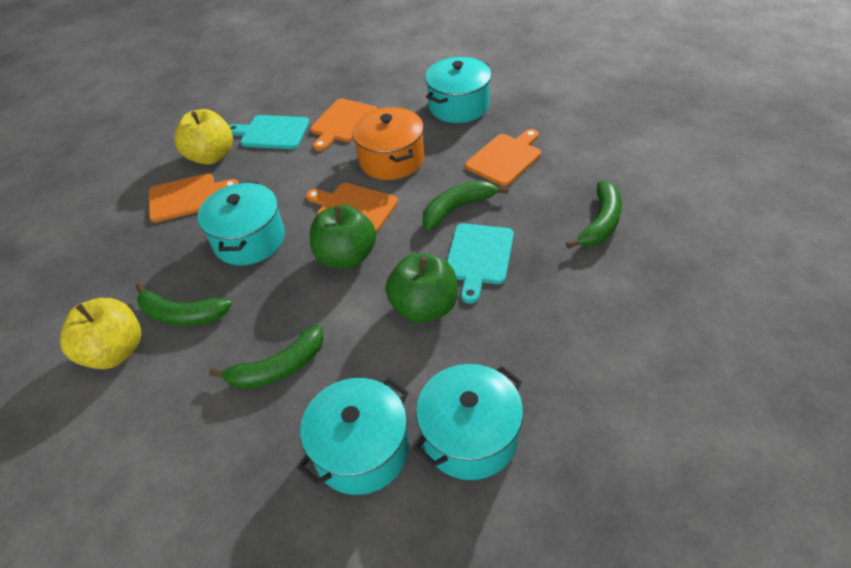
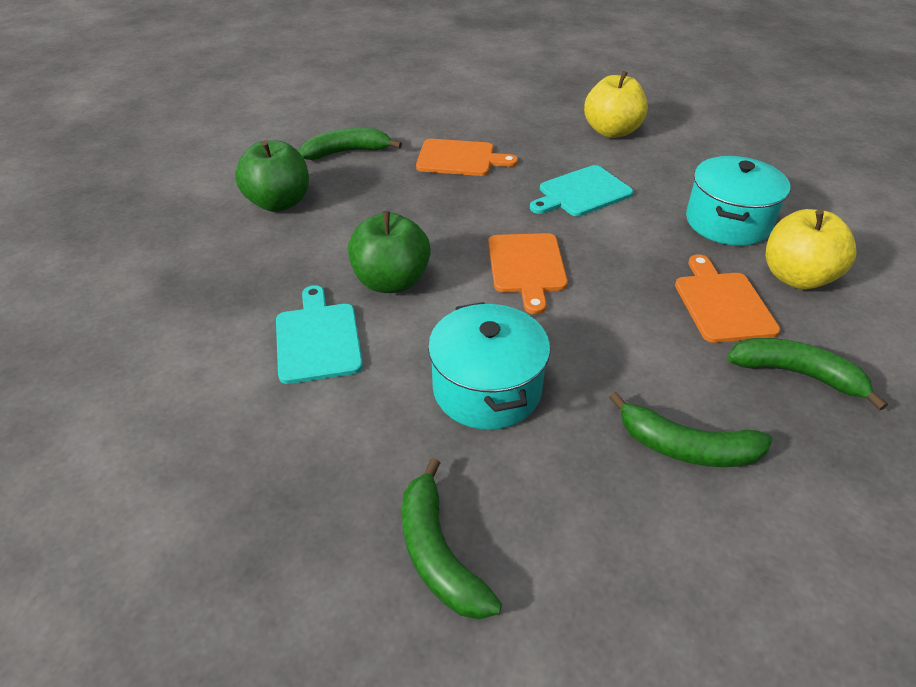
orange cutting board: 4 -> 3
orange pot: 1 -> 0
turquoise pot: 4 -> 2

